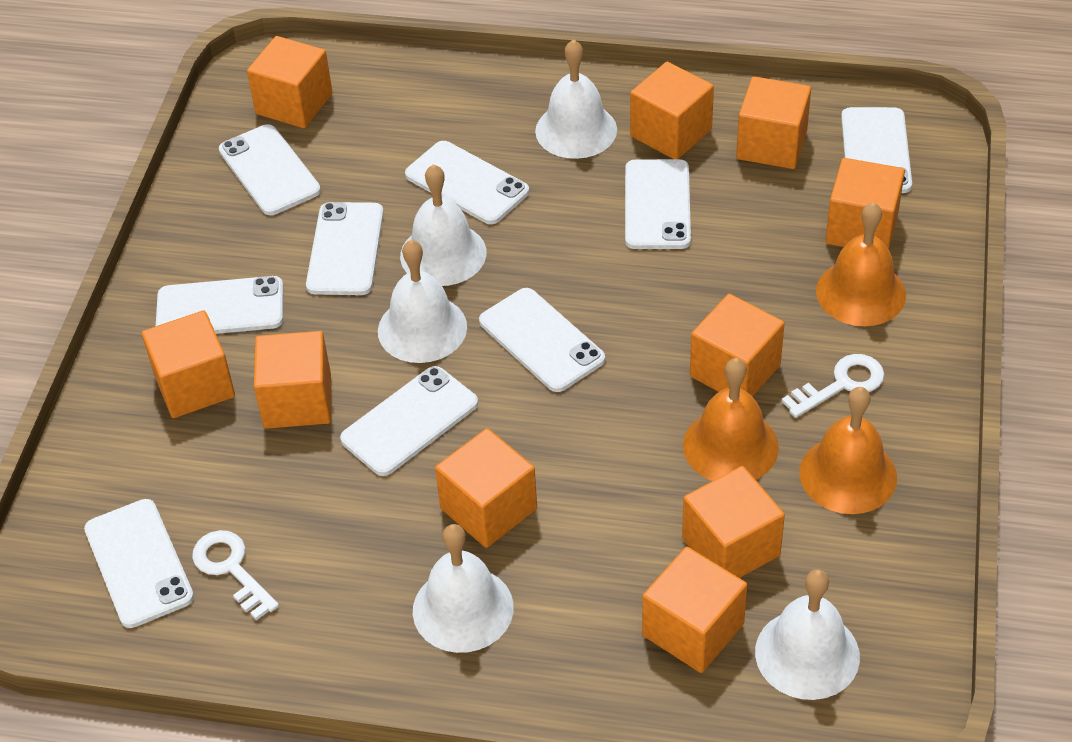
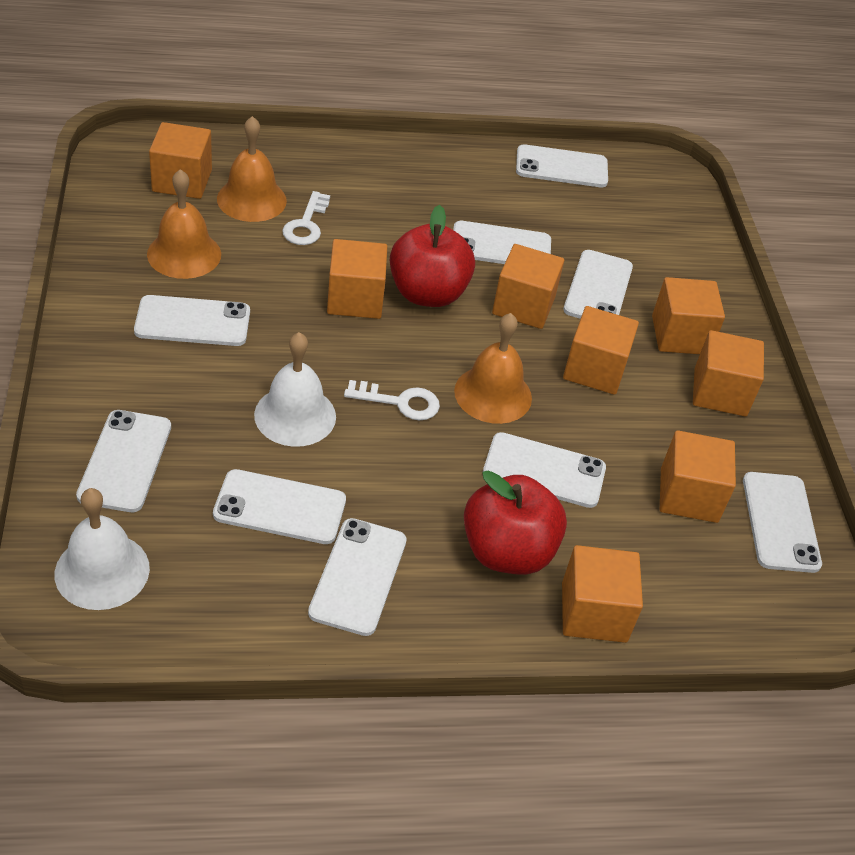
orange cube: 10 -> 8
red apple: 0 -> 2
white bell: 5 -> 2

